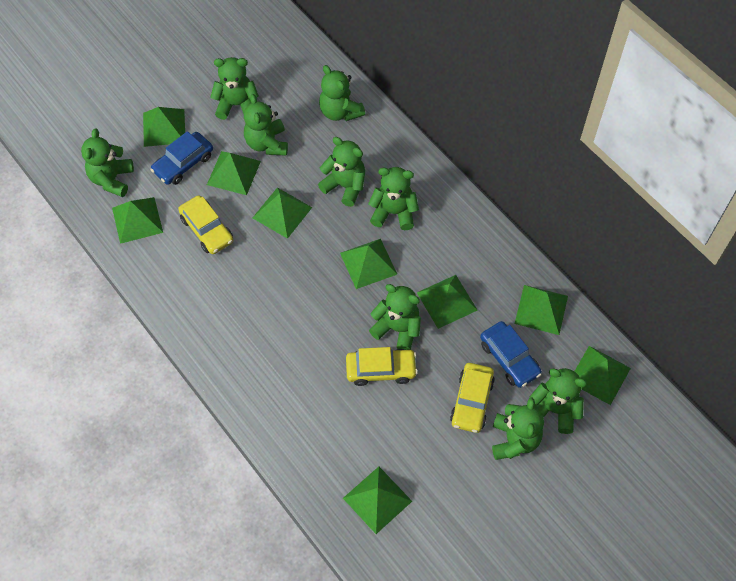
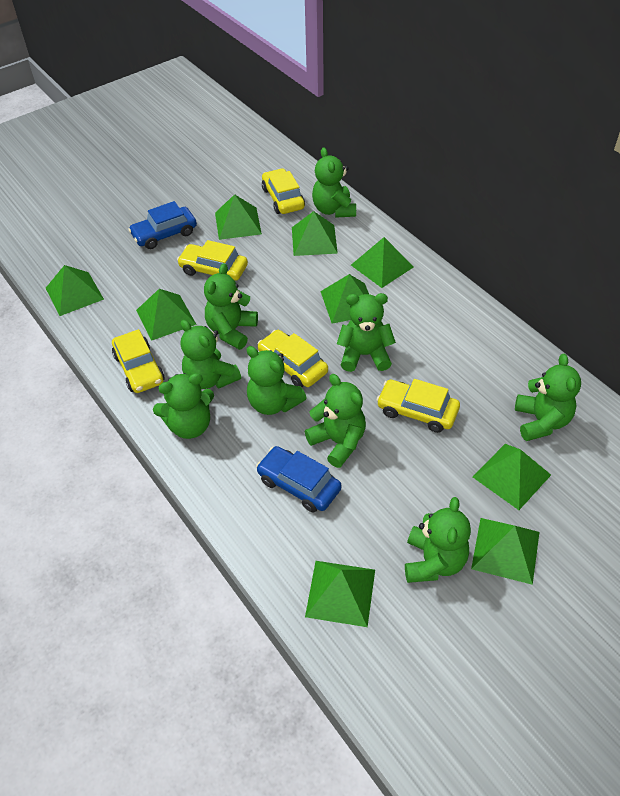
yellow car: 3 -> 5

